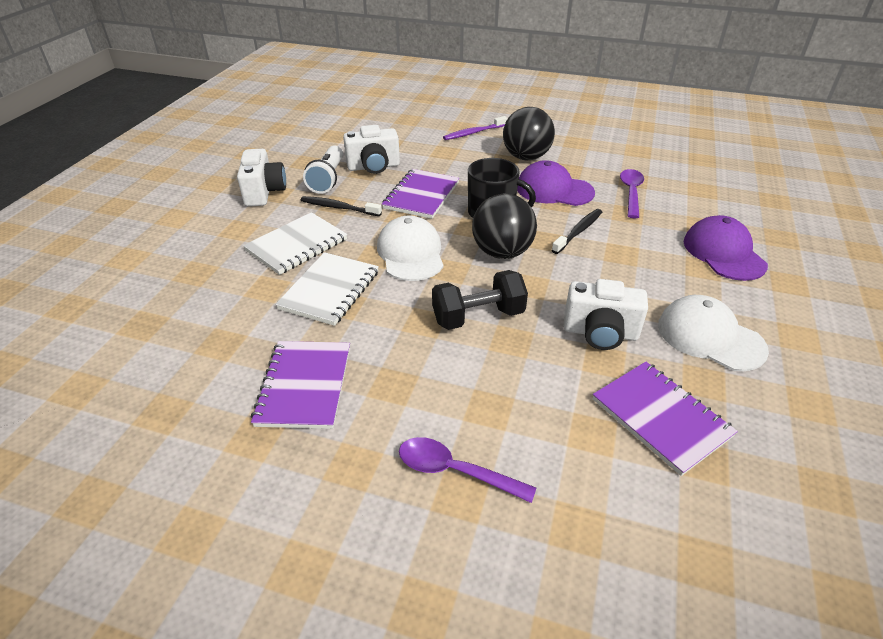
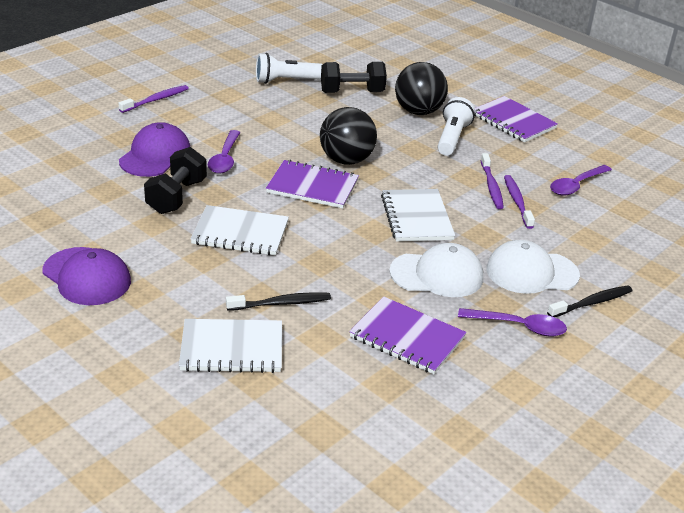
black dumbbell: 1 -> 2
black mug: 1 -> 0
purple spoon: 2 -> 3
purple toothbrush: 1 -> 3
white camera: 3 -> 0
white flashlight: 1 -> 2
white notebook: 2 -> 3

